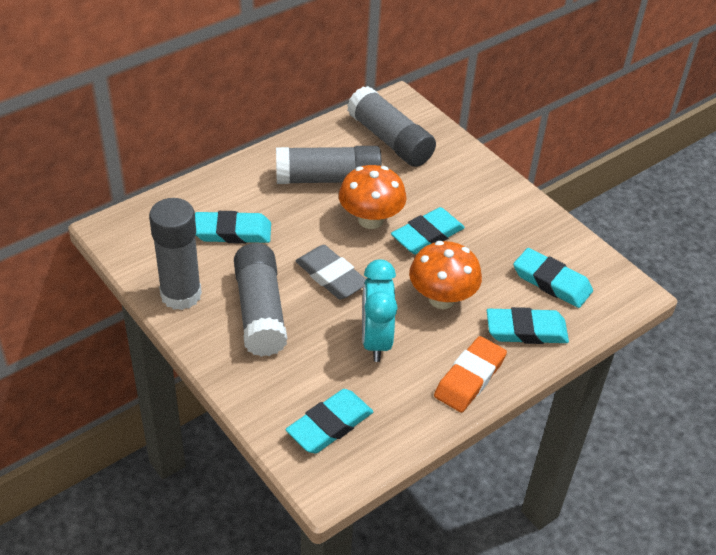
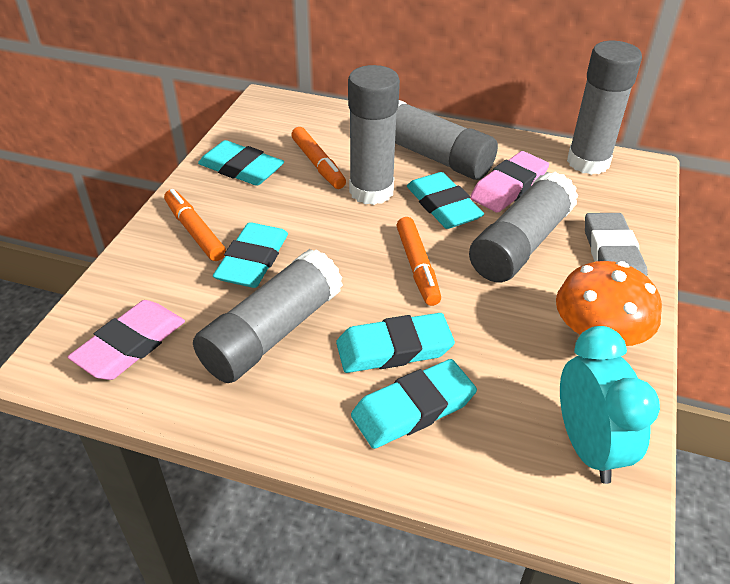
grey glue stick: 4 -> 5
orange eraser: 1 -> 0
orange marker: 0 -> 3
orange mushroom: 2 -> 1
pink eraser: 0 -> 2

